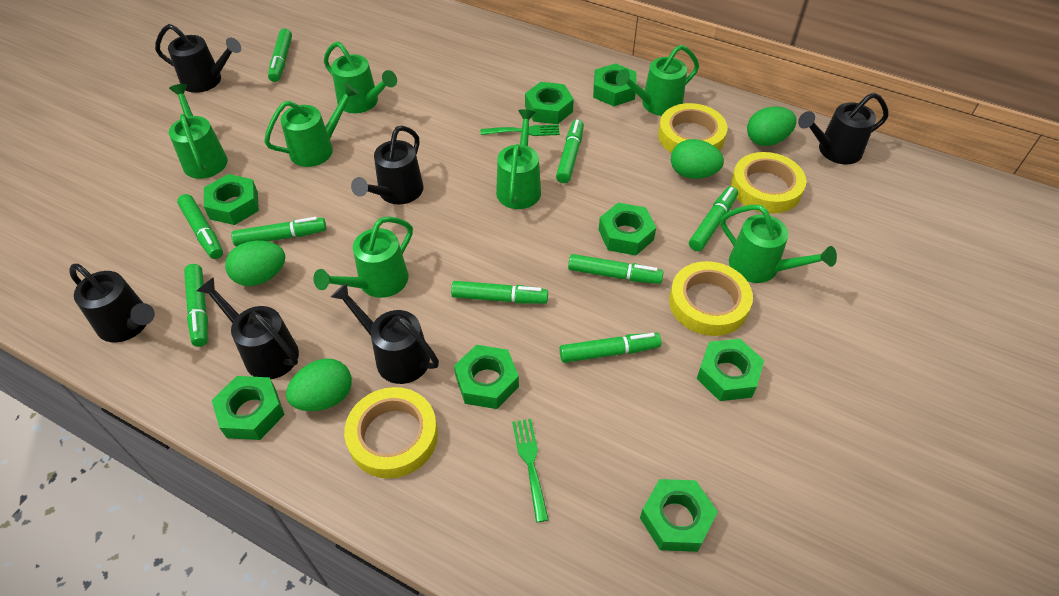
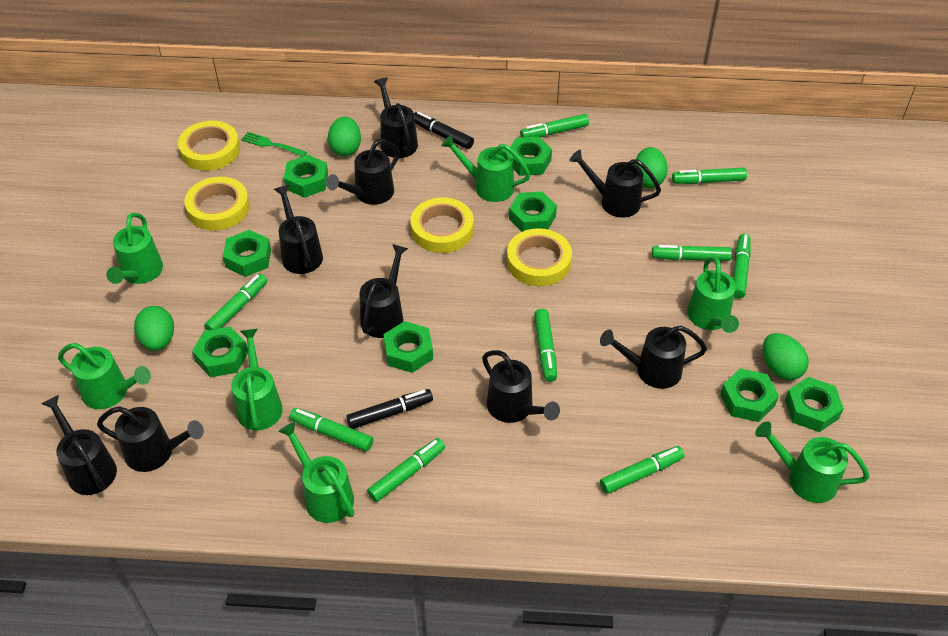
black marker: 0 -> 2
black watering can: 6 -> 9
green fork: 2 -> 1

